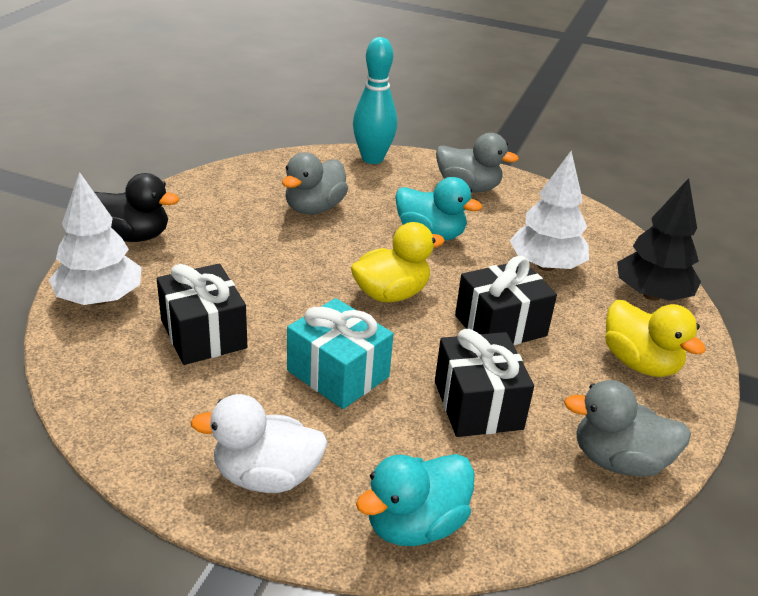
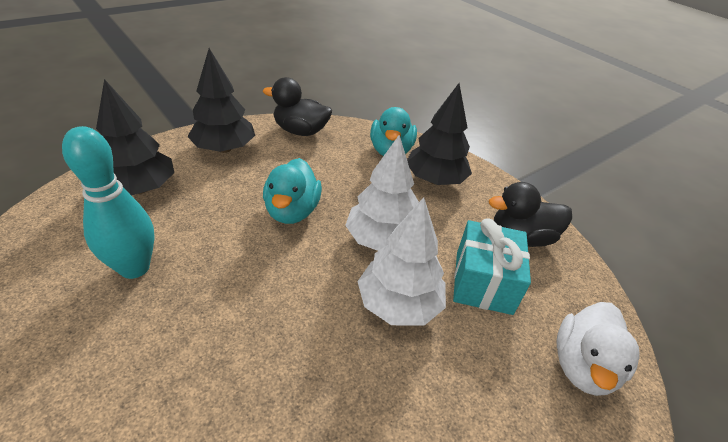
black duck: 1 -> 2
black gift: 3 -> 0
black tree: 1 -> 3
grey duck: 3 -> 0
yellow duck: 2 -> 0

